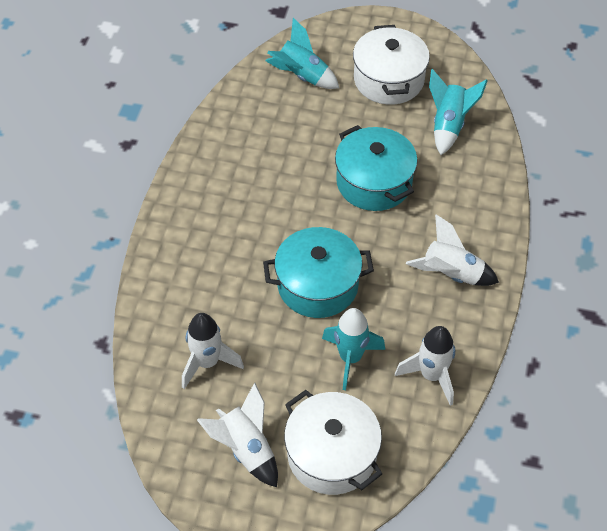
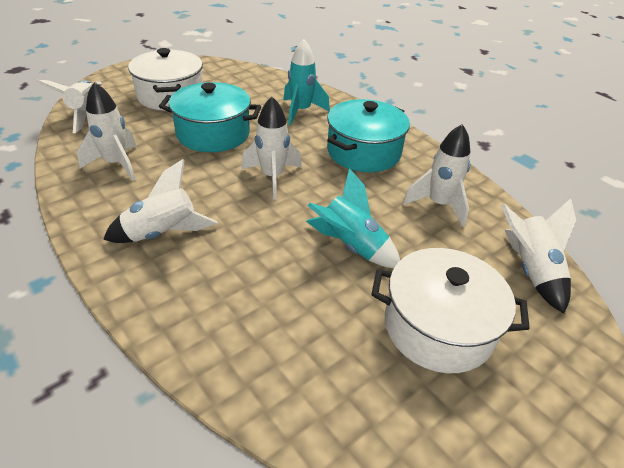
turquoise rocket: 3 -> 2
white rocket: 4 -> 6

